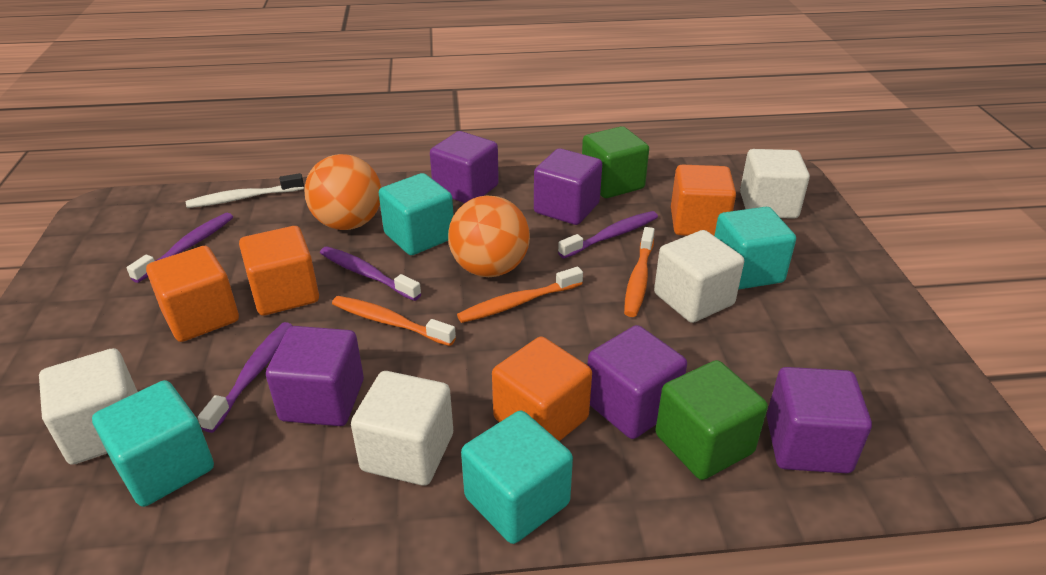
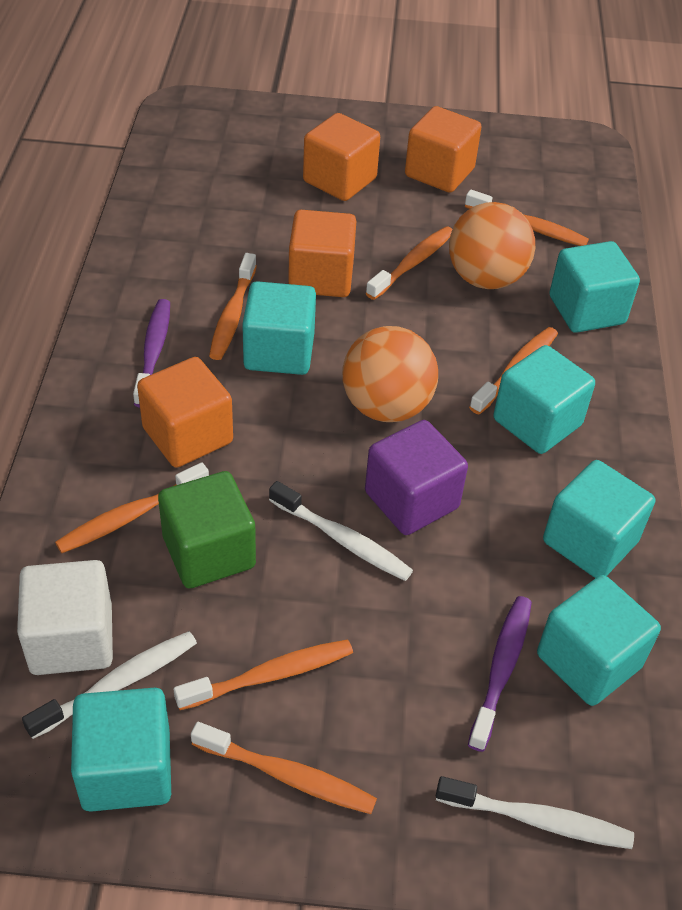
green cube: 2 -> 1
orange toothbrush: 3 -> 7
purple cube: 5 -> 1
purple toothbrush: 4 -> 2
turquoise cube: 4 -> 6
white cube: 4 -> 1
white toothbrush: 1 -> 3

